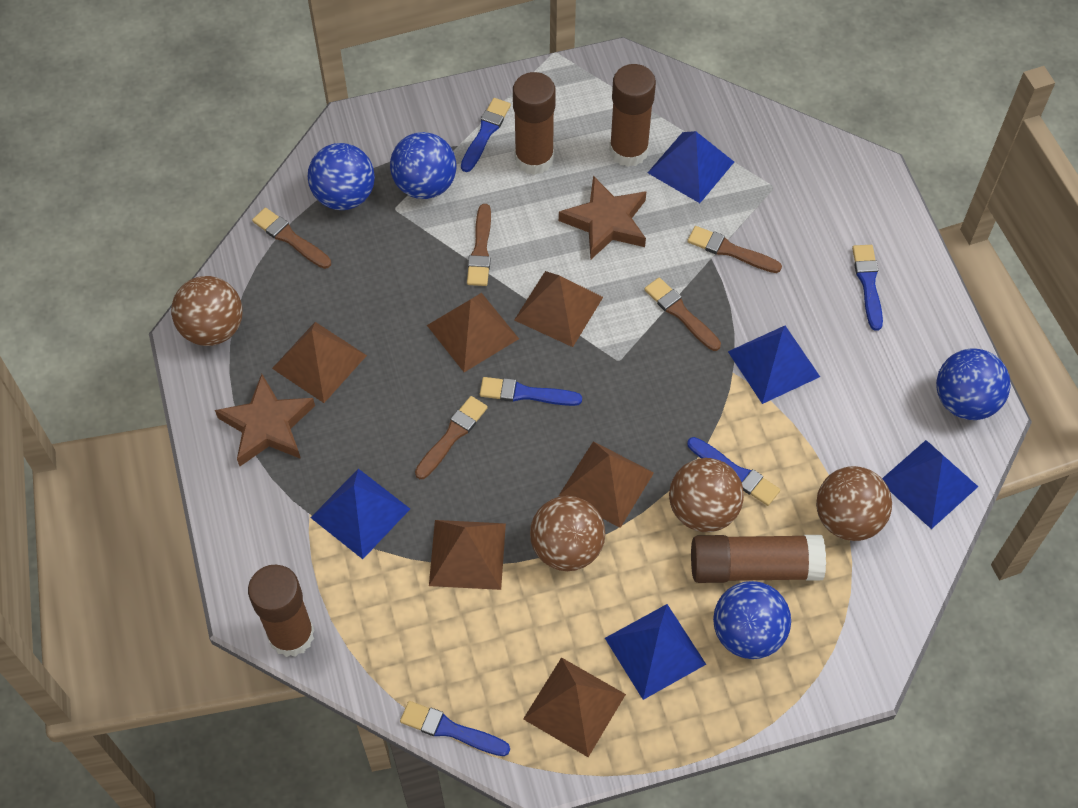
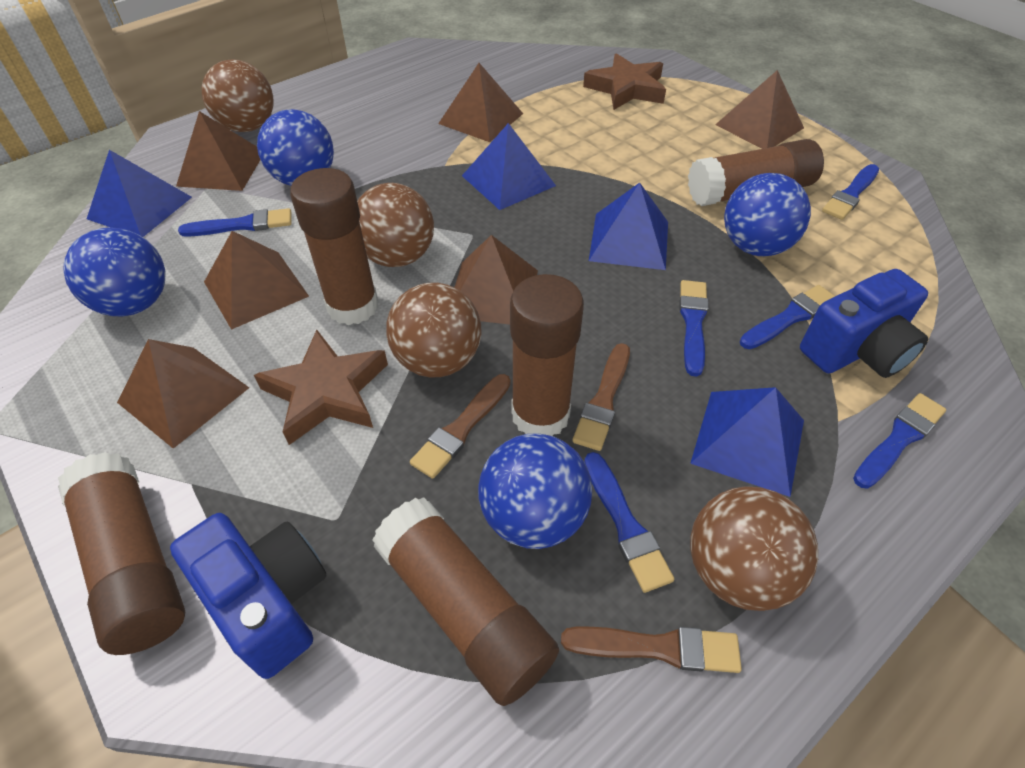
blue brush: 5 -> 6
blue camera: 0 -> 2
blue pyramid: 5 -> 4
brown brush: 5 -> 3
brown glue stick: 4 -> 5

